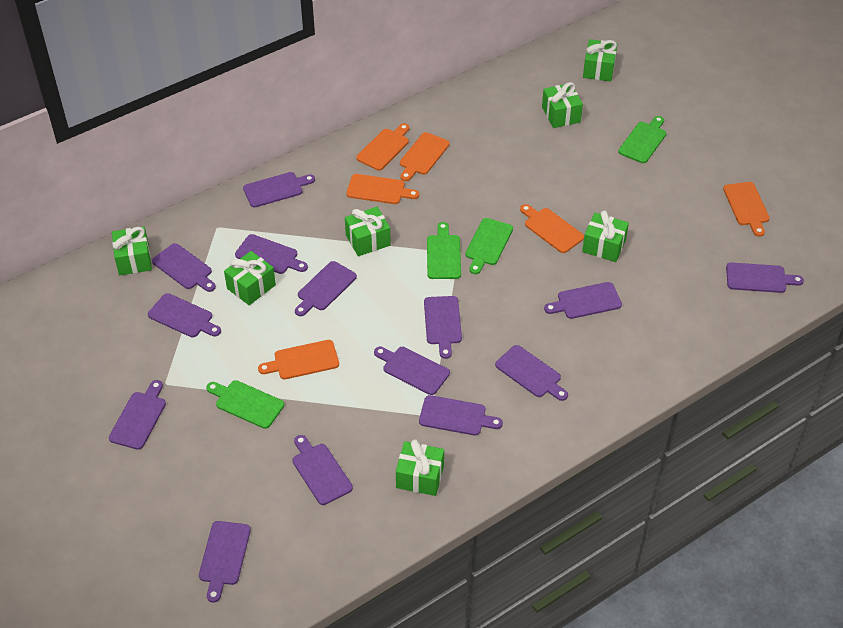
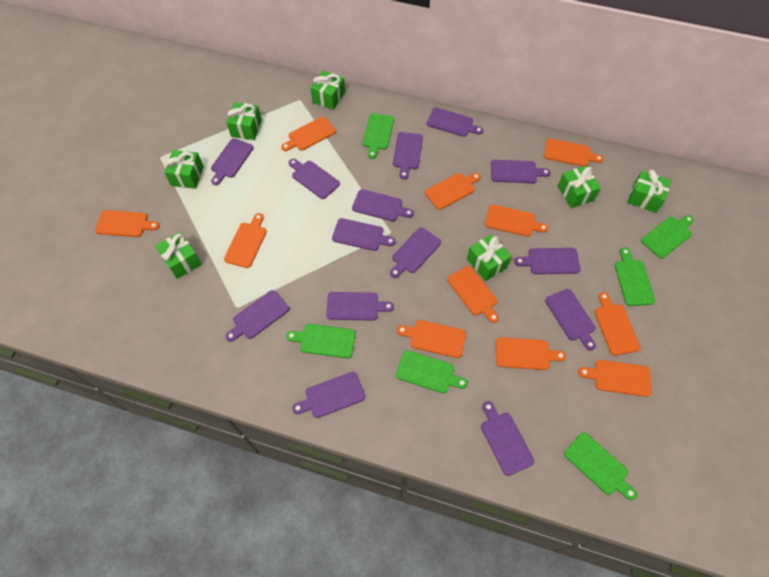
green cutting board: 4 -> 6
orange cutting board: 6 -> 11

